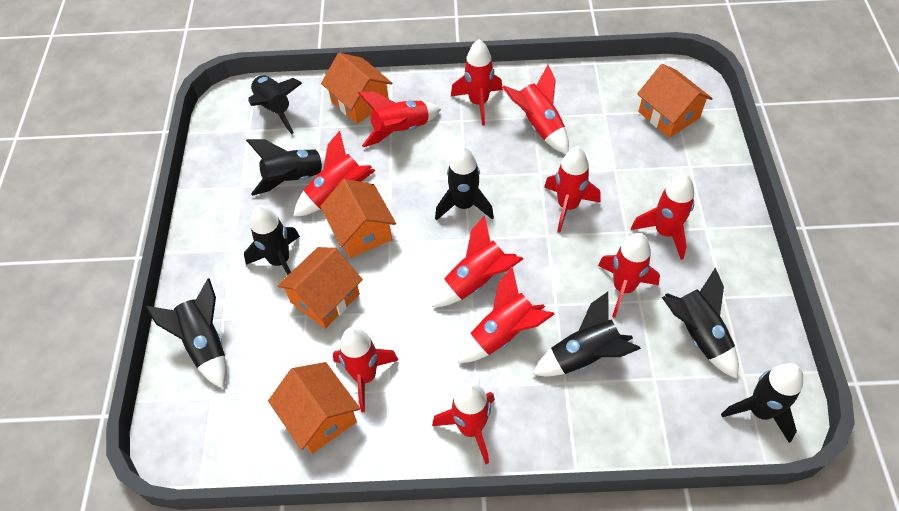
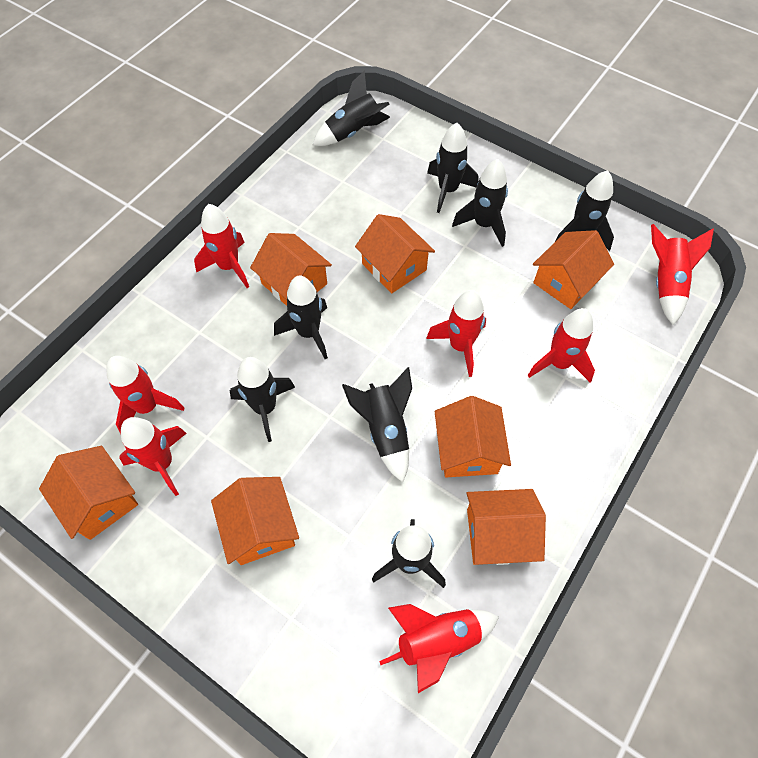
orange house: 5 -> 7
red rocket: 11 -> 7

